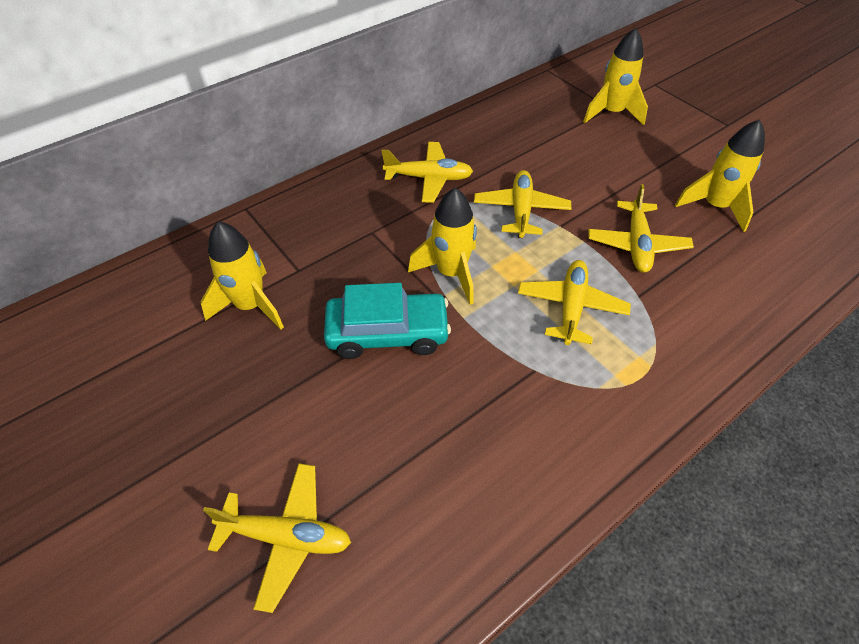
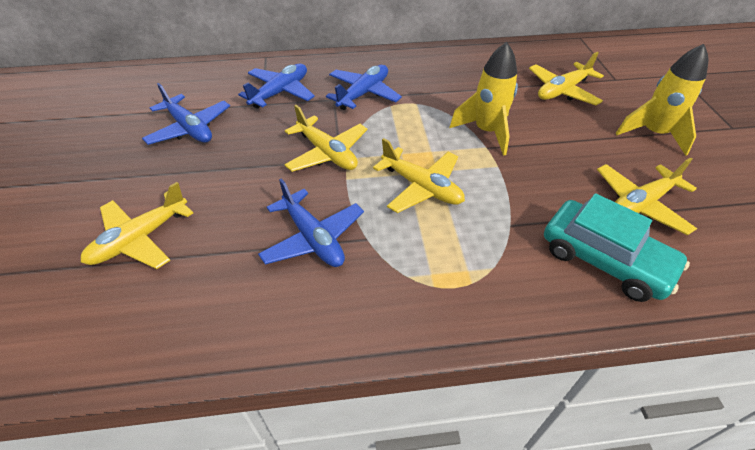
blue plane: 0 -> 4
yellow rocket: 4 -> 2

